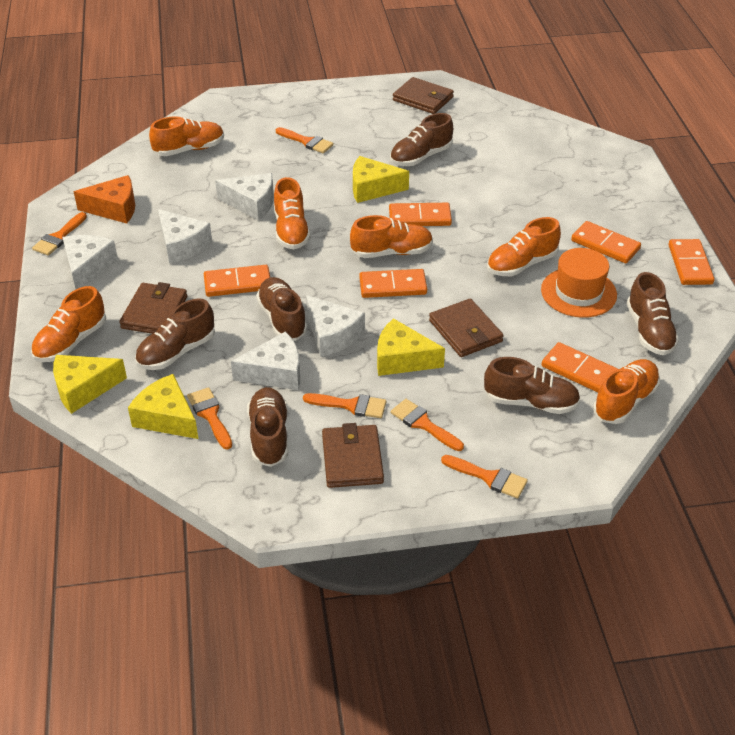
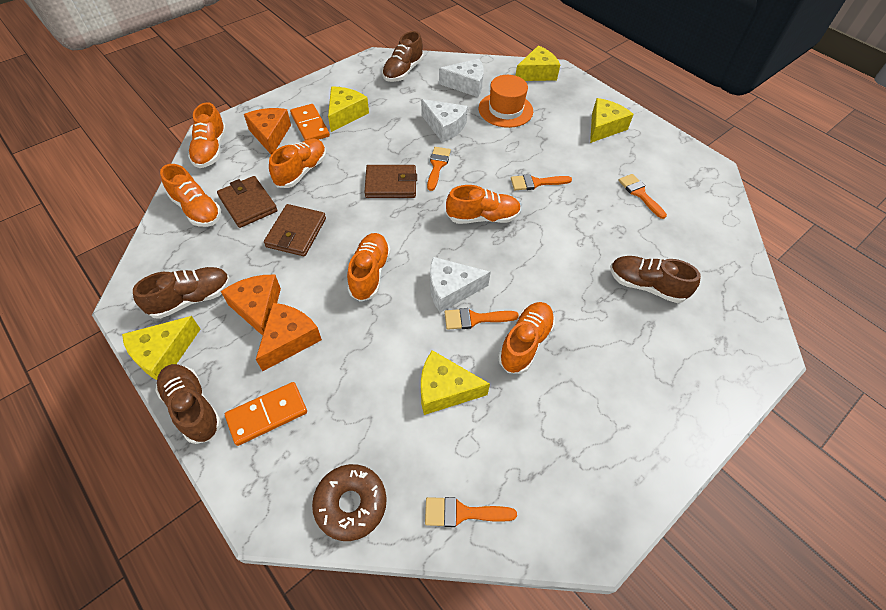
brown donut: 0 -> 1
brown shoe: 6 -> 4
brown wallet: 4 -> 3
orange brush: 6 -> 5
orange cheese: 1 -> 3
orange domino: 6 -> 2
white cheese: 5 -> 3
yellow cheese: 4 -> 5

